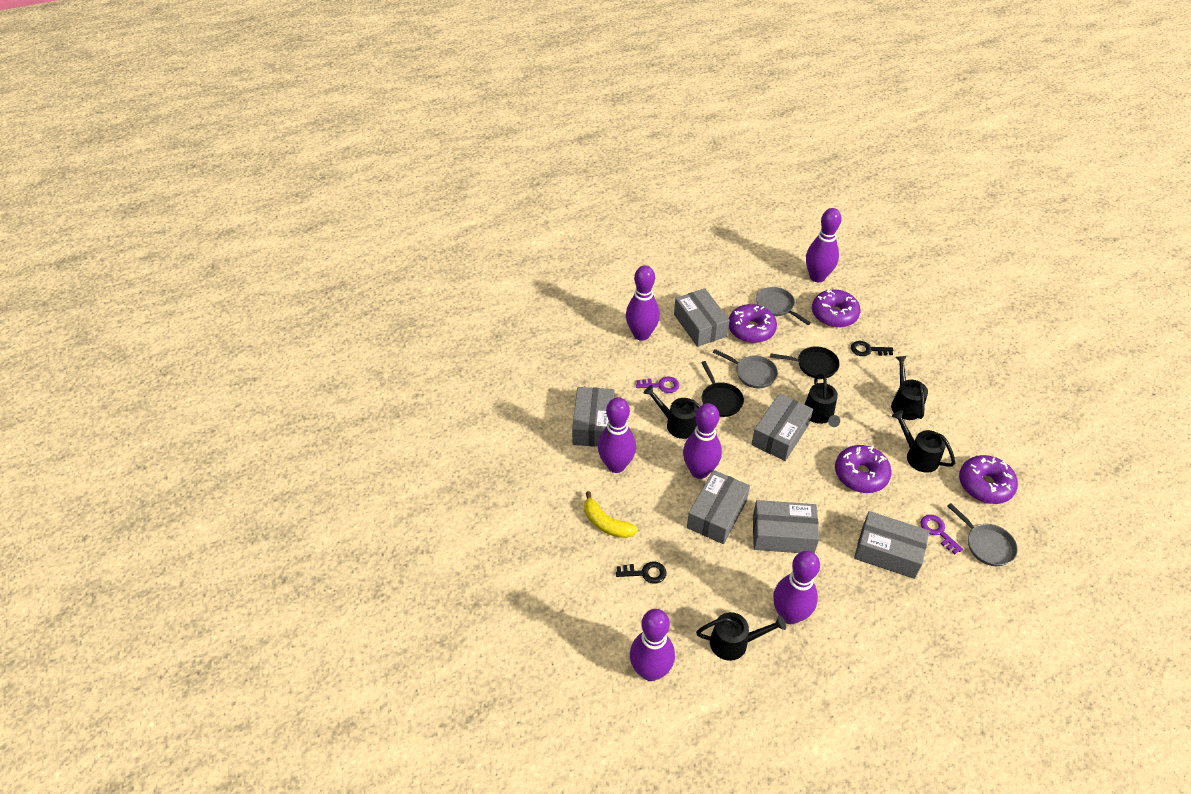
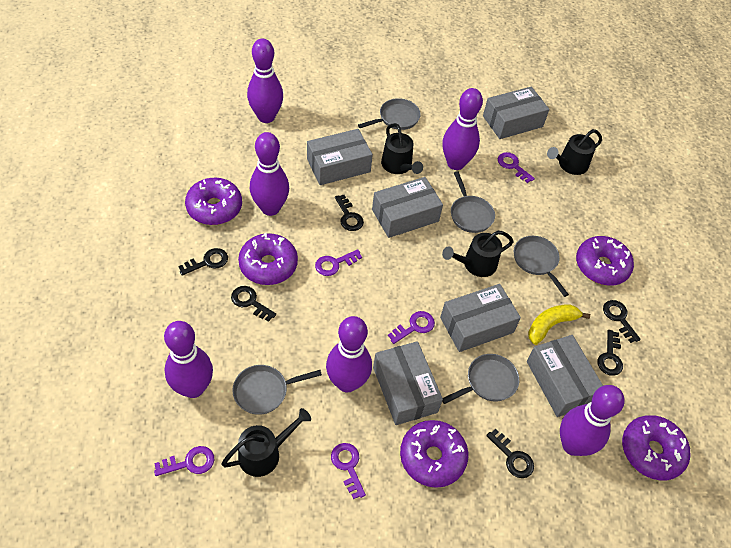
black key: 2 -> 6
black pan: 2 -> 0
black watering can: 5 -> 4
grey pan: 3 -> 5
purple donut: 4 -> 5
purple key: 2 -> 5

